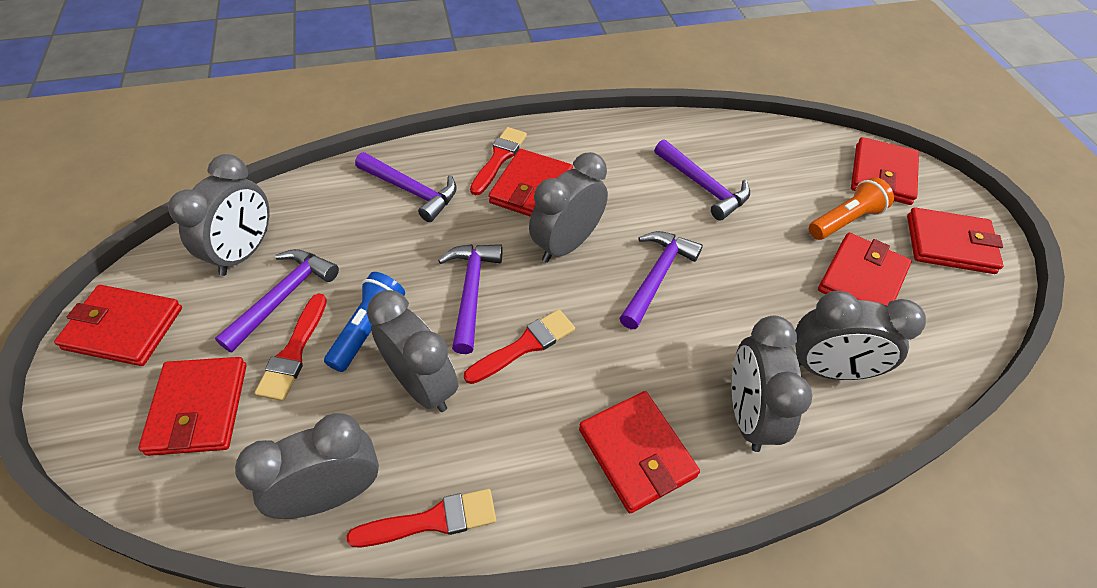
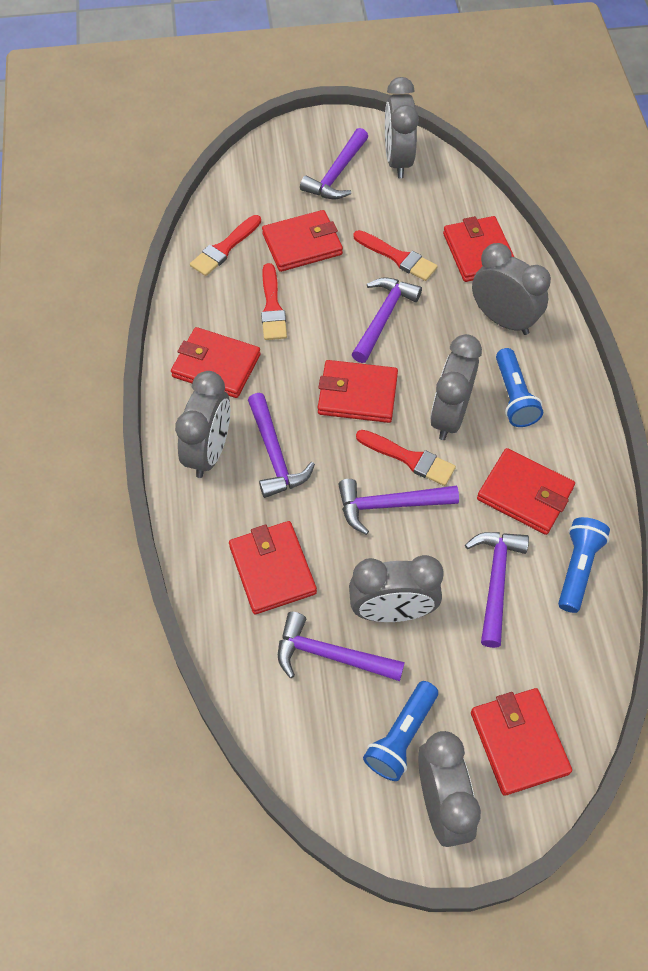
blue flashlight: 1 -> 3
orange flashlight: 1 -> 0
purple hammer: 5 -> 6

